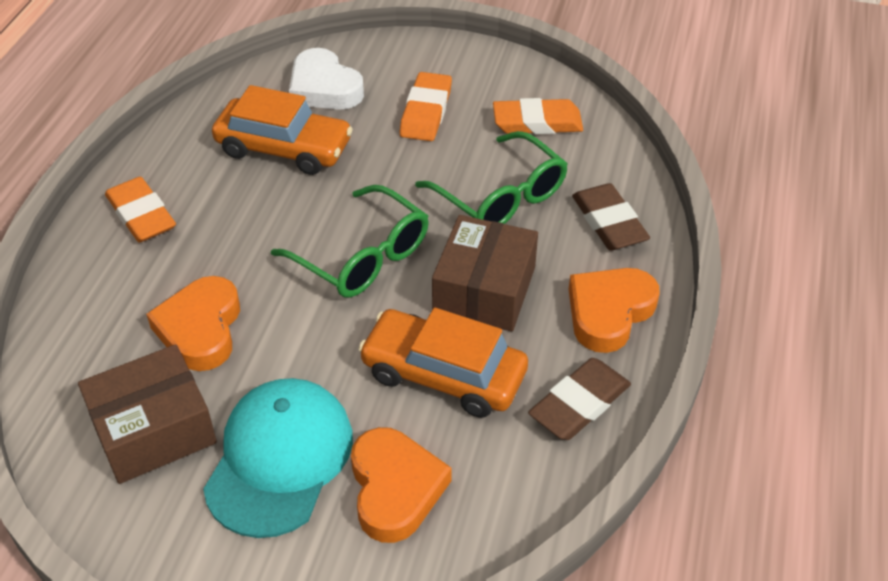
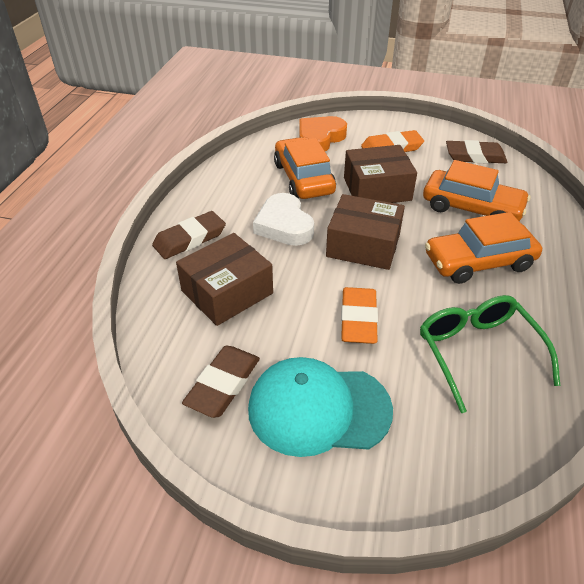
brown box: 2 -> 3
brown eraser: 2 -> 3
green glasses: 2 -> 1
orange car: 2 -> 3
orange eraser: 3 -> 2
orange heart: 3 -> 1

